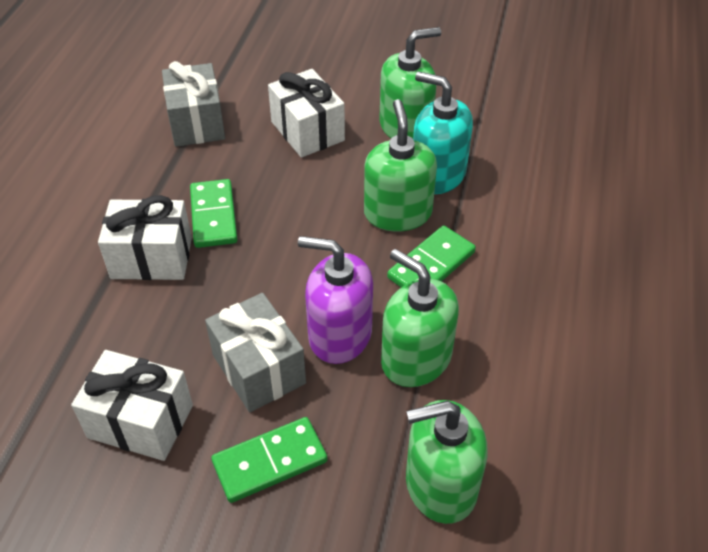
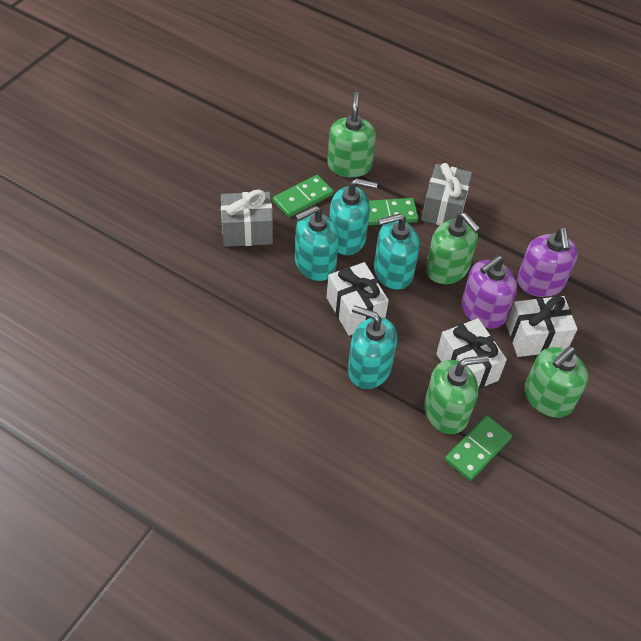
purple soap dispenser: 1 -> 2
turquoise soap dispenser: 1 -> 4

